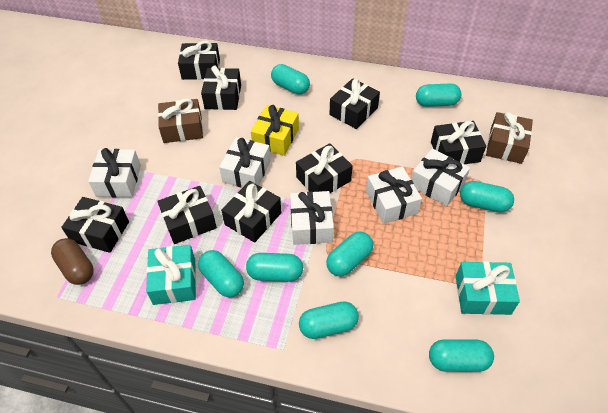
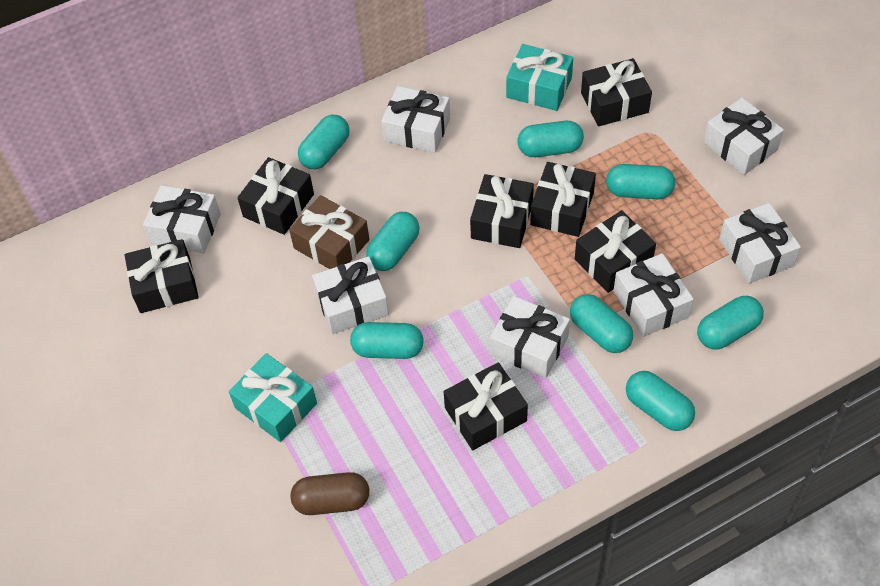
black gift: 8 -> 7
brown gift: 2 -> 1
white gift: 5 -> 7
yellow gift: 1 -> 0

